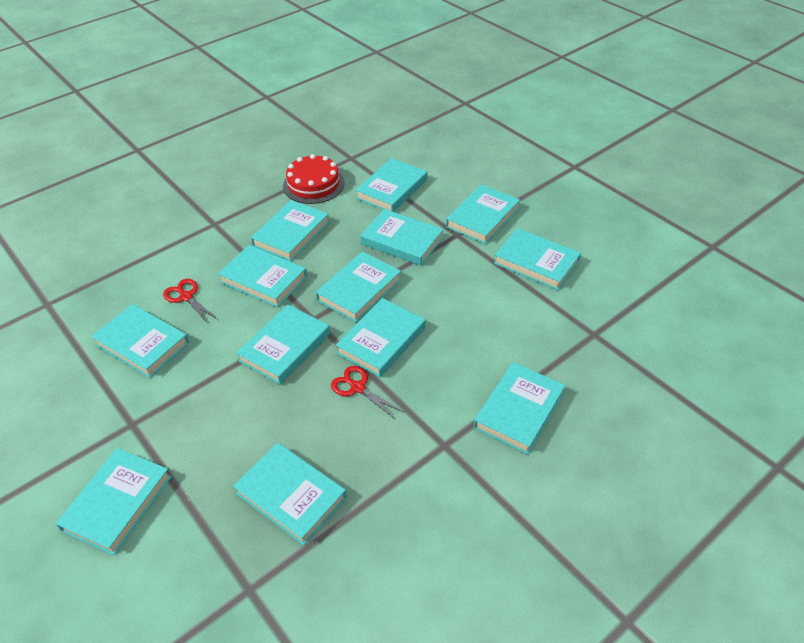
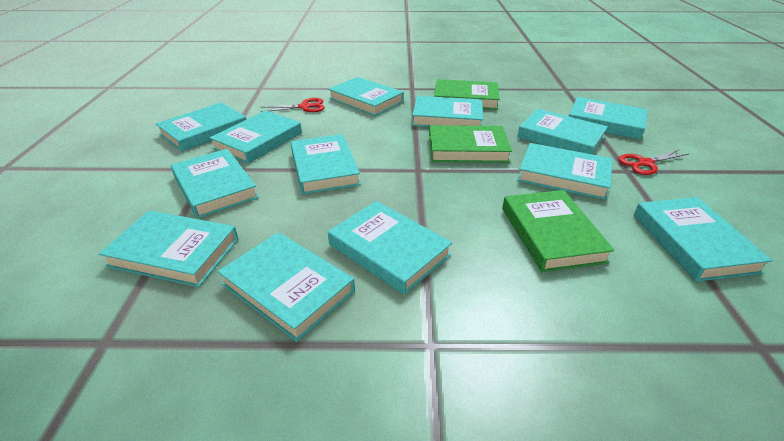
green book: 0 -> 3
red cake: 1 -> 0

